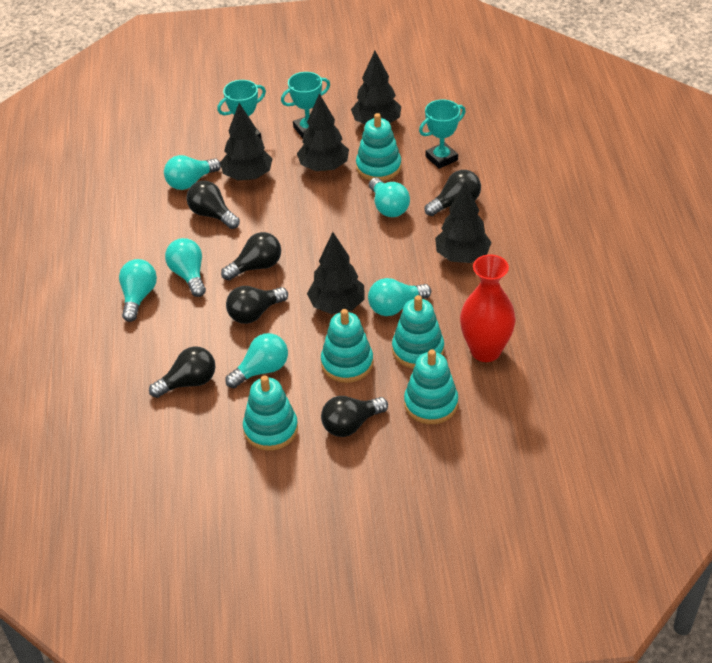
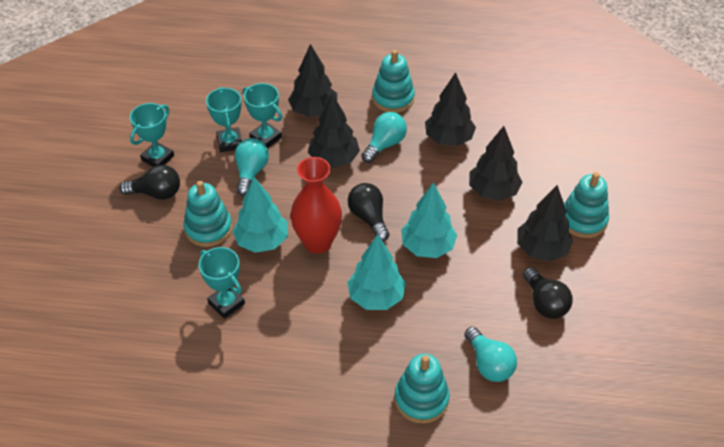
black light bulb: 6 -> 3
turquoise light bulb: 6 -> 3
turquoise stacking toy: 5 -> 4
turquoise tree: 0 -> 3
turquoise trophy: 3 -> 4

